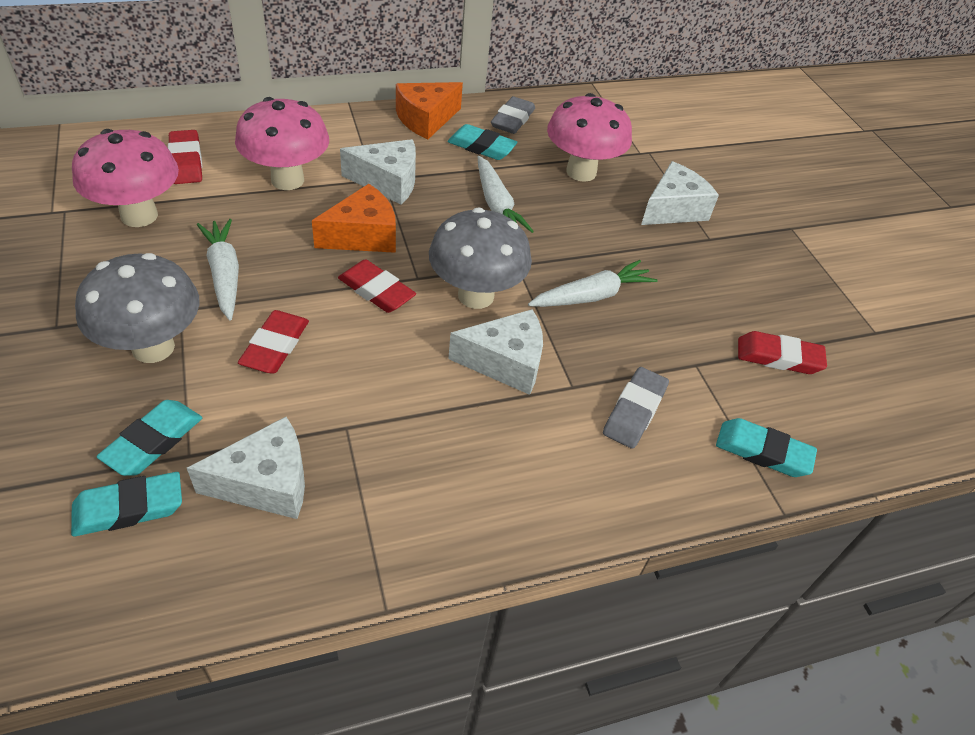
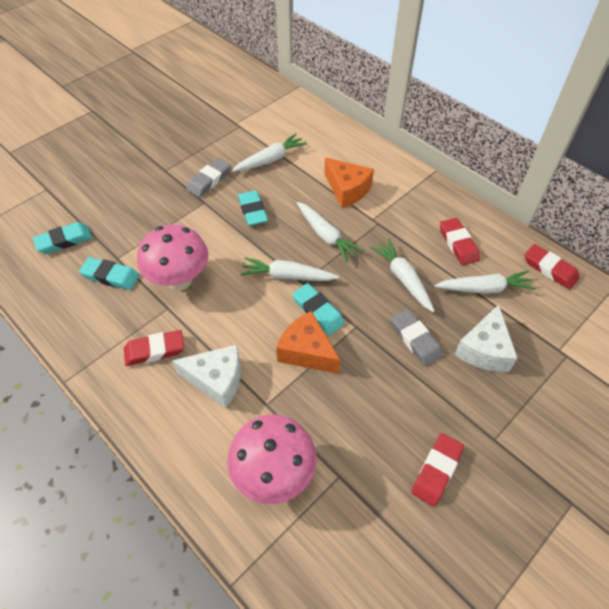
grey mushroom: 2 -> 0
pink mushroom: 3 -> 2
white carrot: 3 -> 5
white cheese: 4 -> 2

